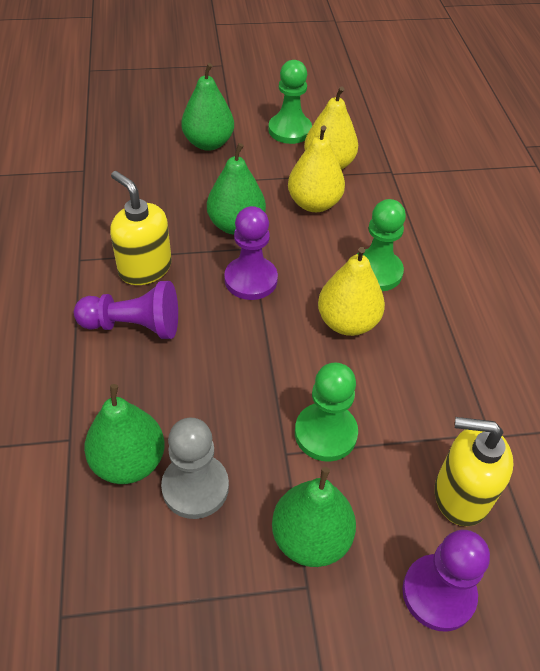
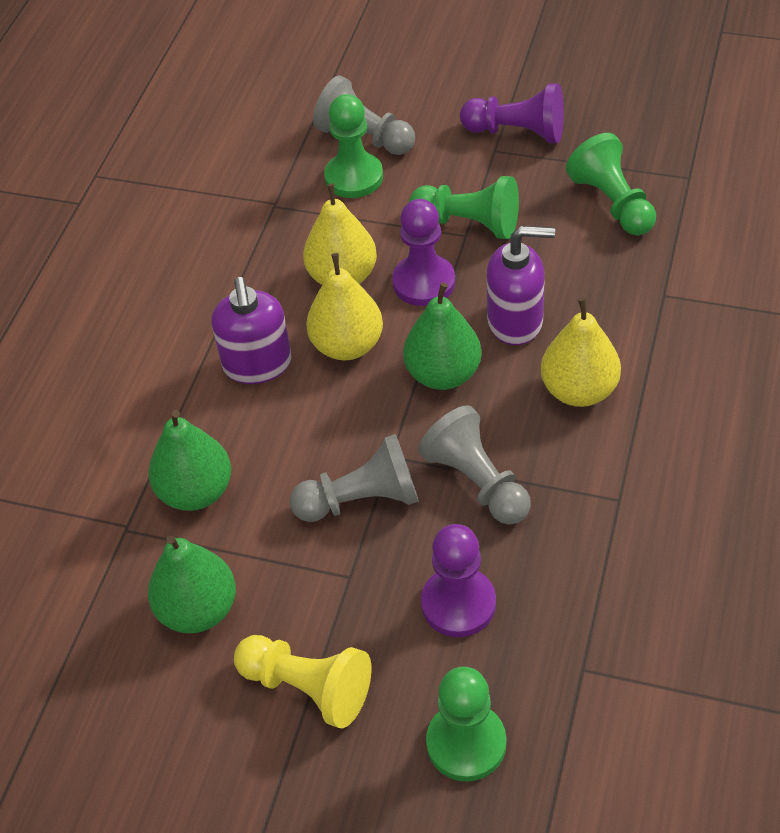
green pawn: 3 -> 4
green pear: 4 -> 3
grey pawn: 1 -> 3
purple soap dispenser: 0 -> 2
yellow pawn: 0 -> 1
yellow soap dispenser: 2 -> 0

